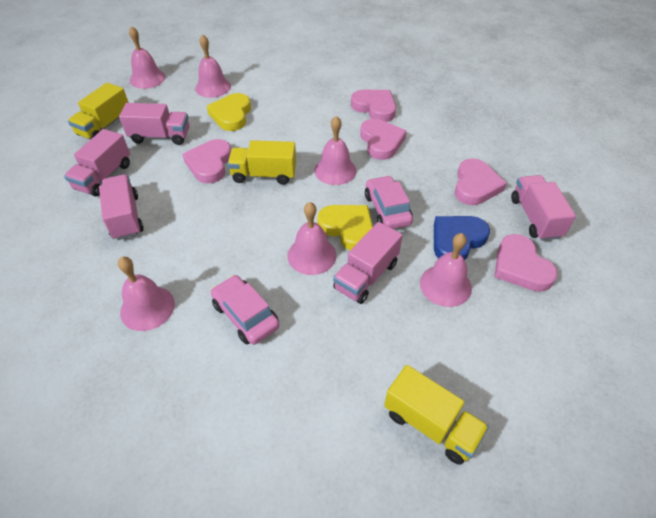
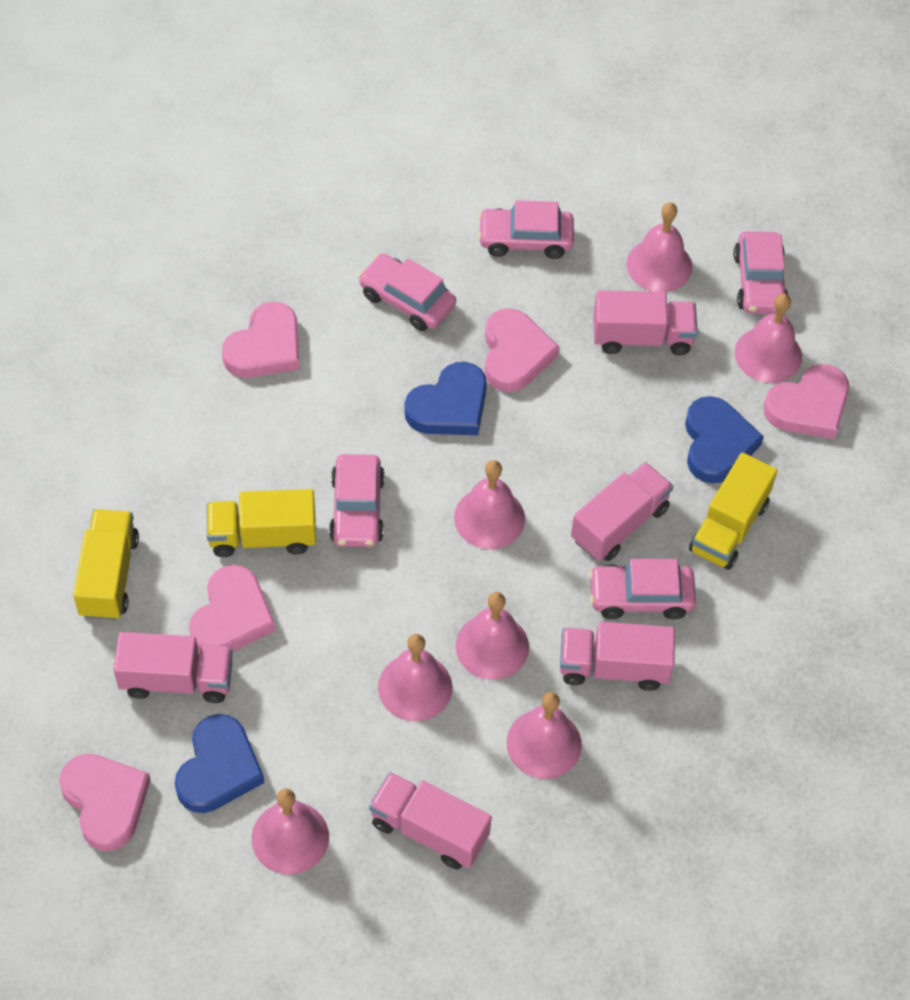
blue heart: 1 -> 3
pink bell: 6 -> 7
pink car: 2 -> 5
yellow heart: 2 -> 0

